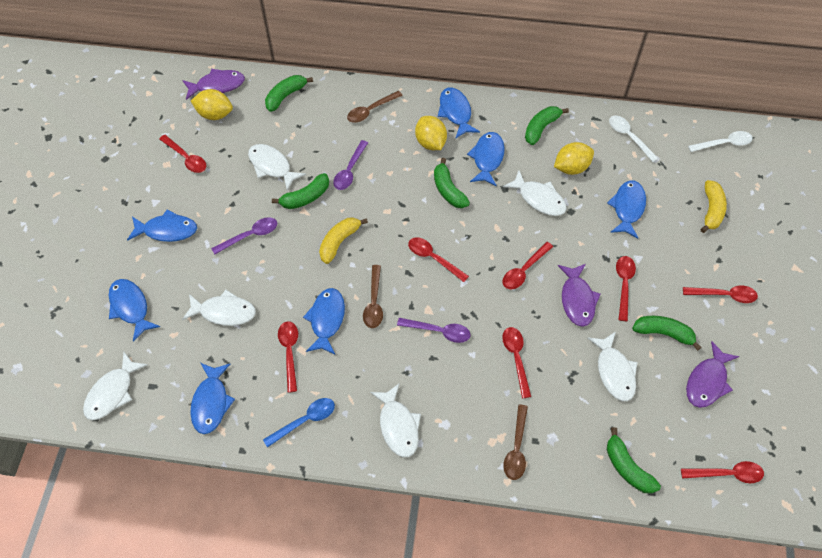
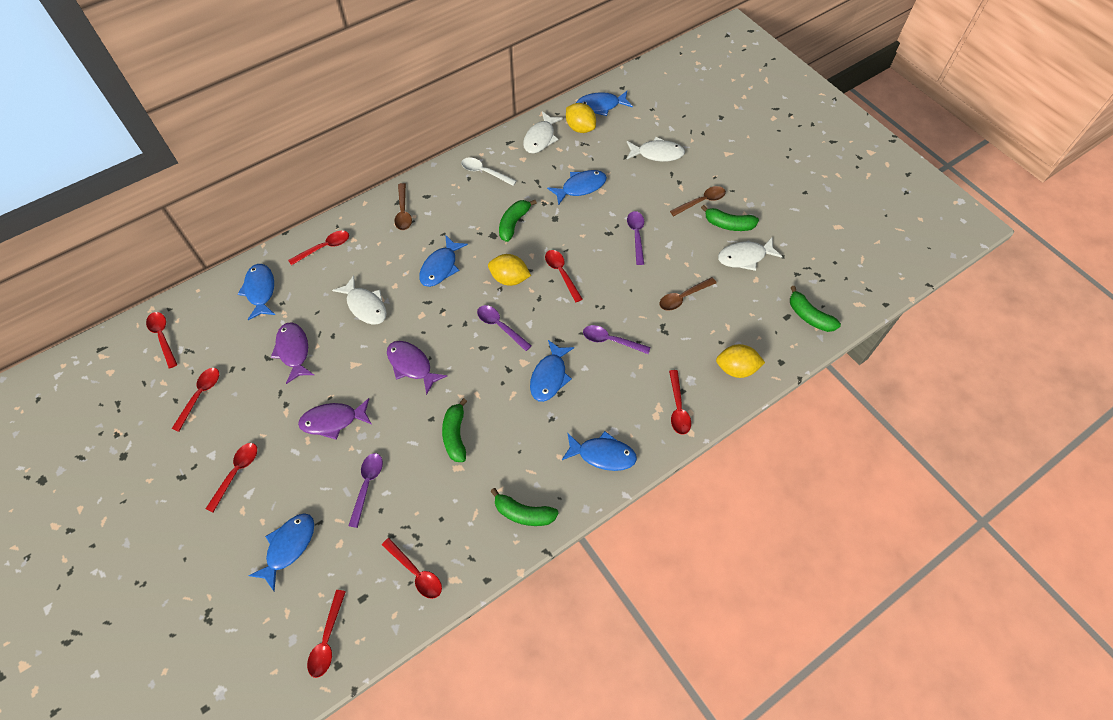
blue spoon: 1 -> 0
green banana: 6 -> 5
purple spoon: 3 -> 4
white fish: 6 -> 4
white spoon: 2 -> 1
yellow banana: 2 -> 0

